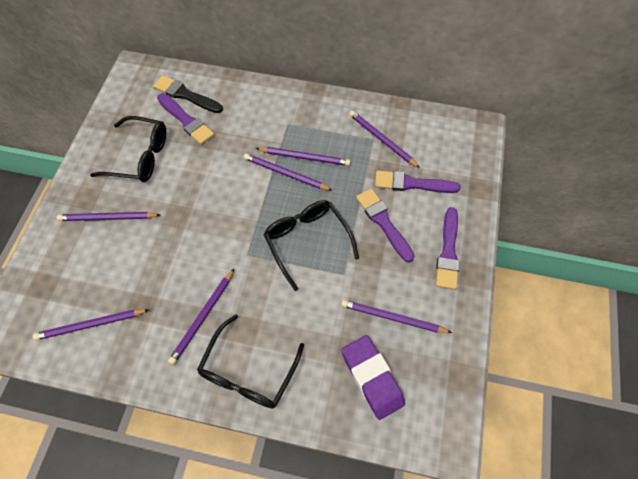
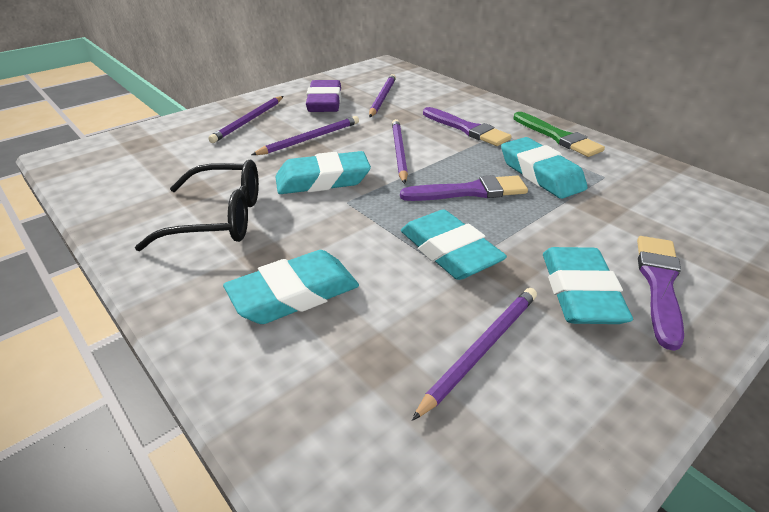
black brush: 1 -> 0
black glasses: 3 -> 1
green brush: 0 -> 1
purple brush: 4 -> 3
purple pencil: 7 -> 5
turquoise eraser: 0 -> 5

